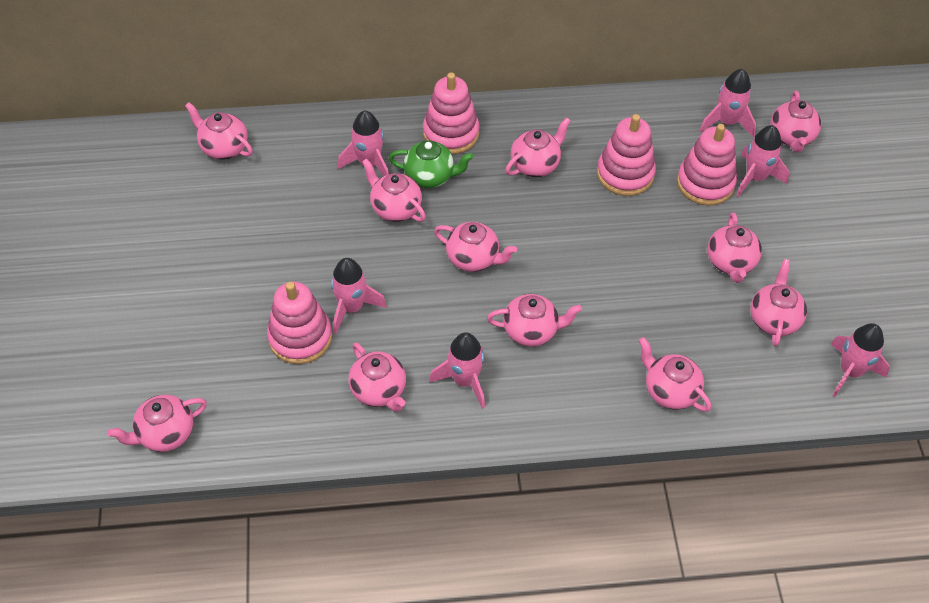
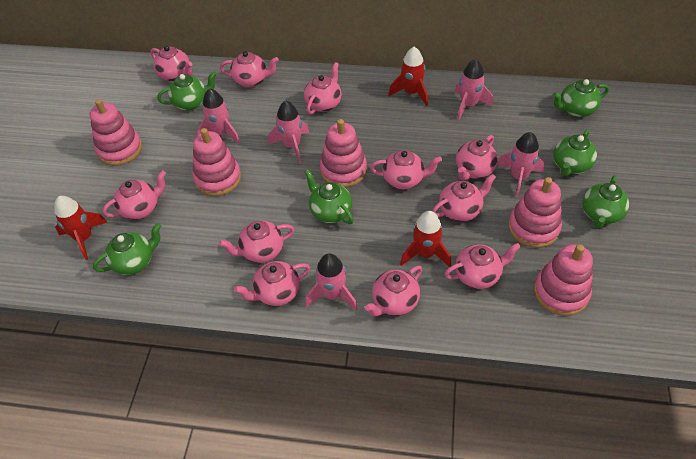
green teapot: 1 -> 6
pink rocket: 6 -> 5
pink stacking toy: 4 -> 5
red rocket: 0 -> 3

